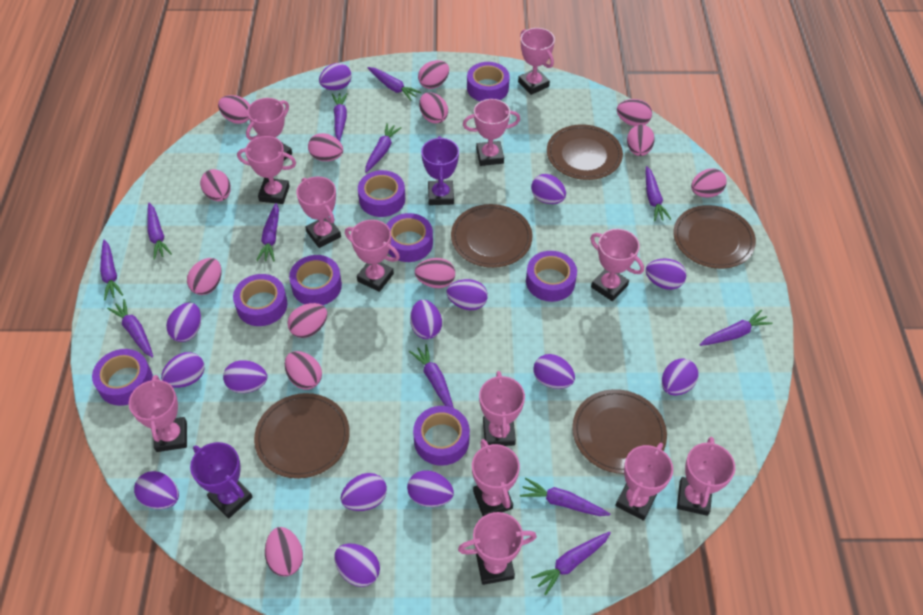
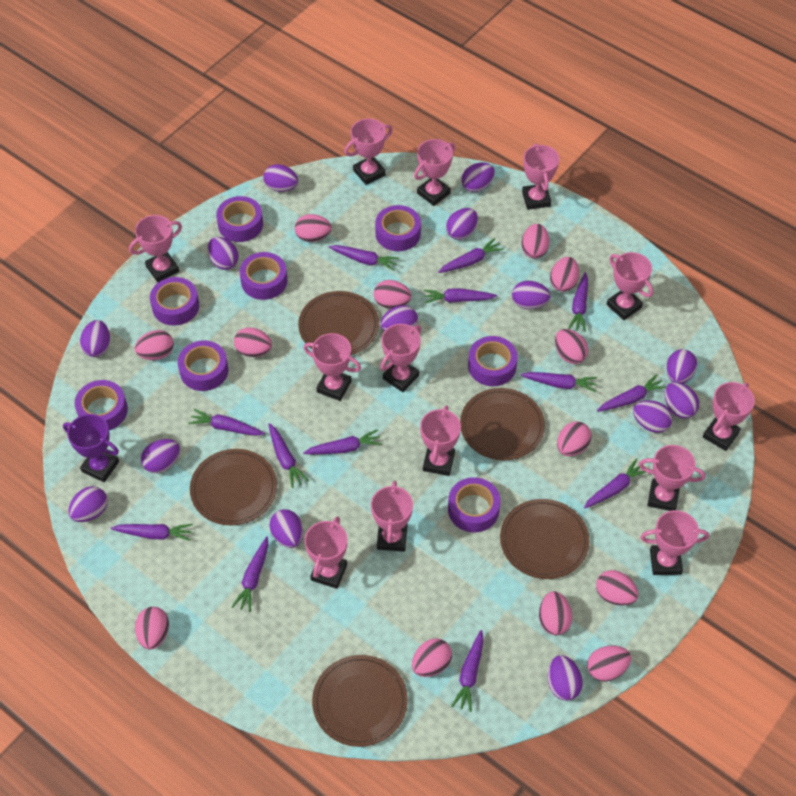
purple carrot: 12 -> 13
purple trophy: 2 -> 1

